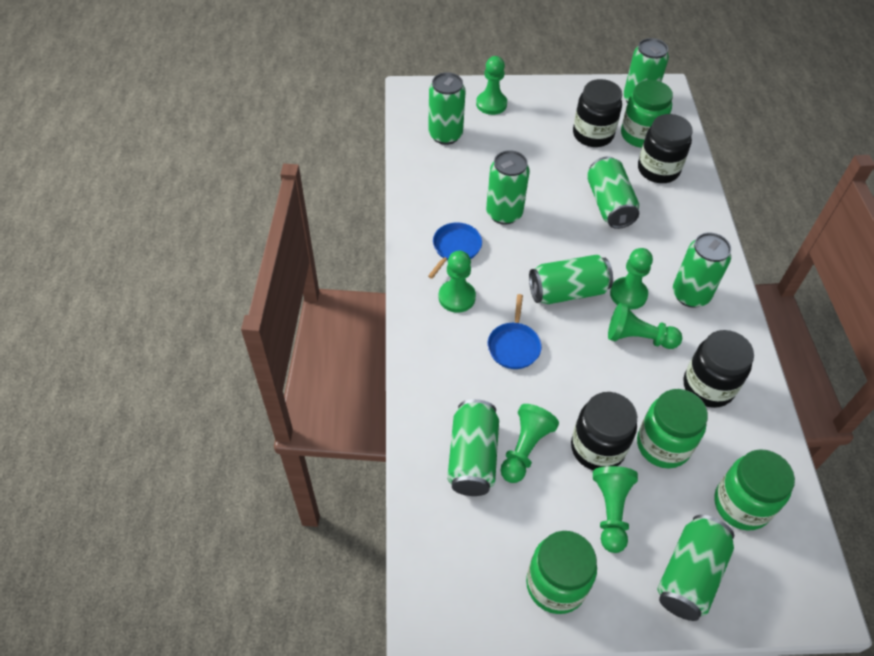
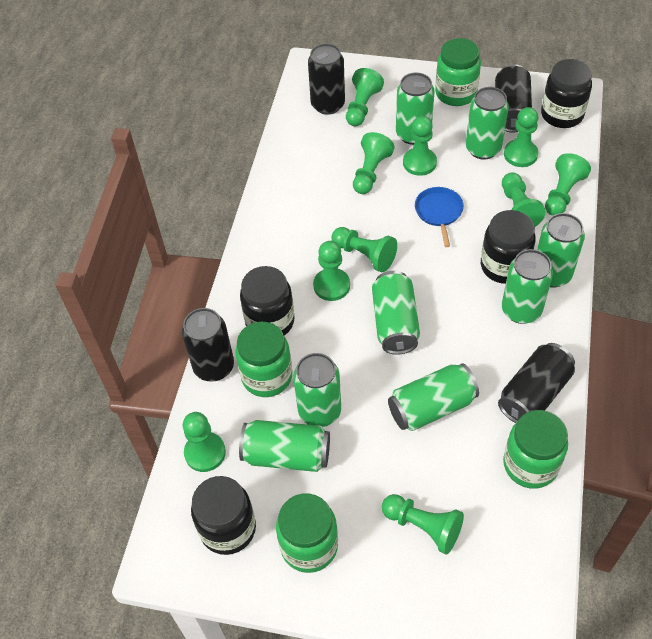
black can: 0 -> 4
blue pan: 2 -> 1
green pawn: 6 -> 10

